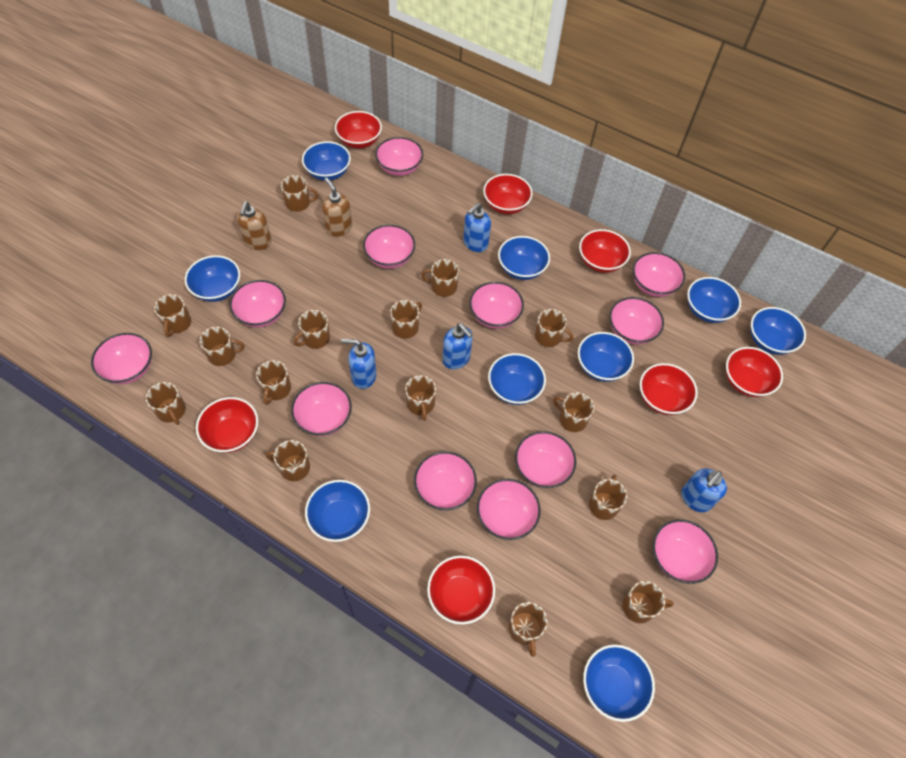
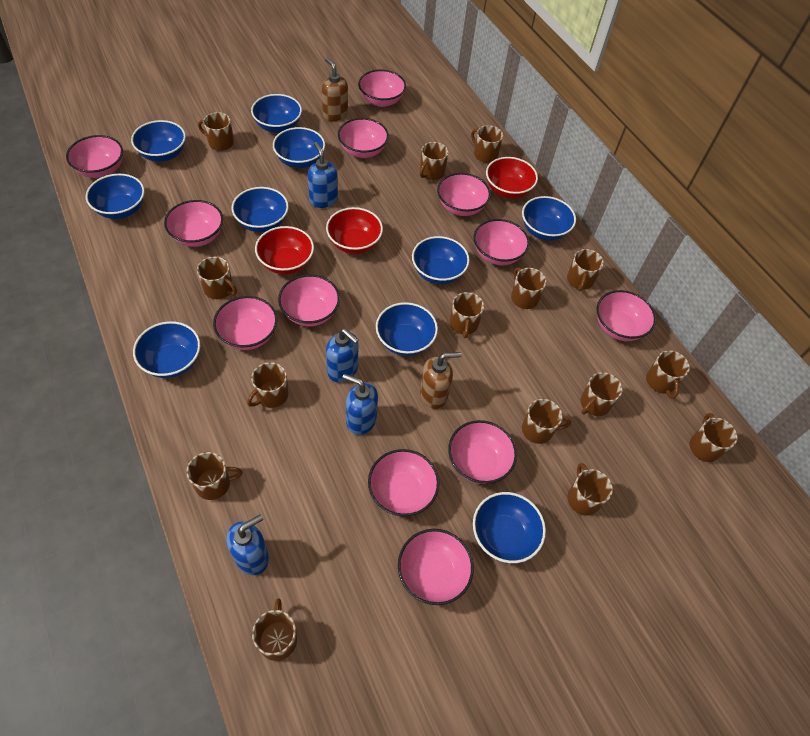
blue bowl: 9 -> 10
red bowl: 7 -> 3

